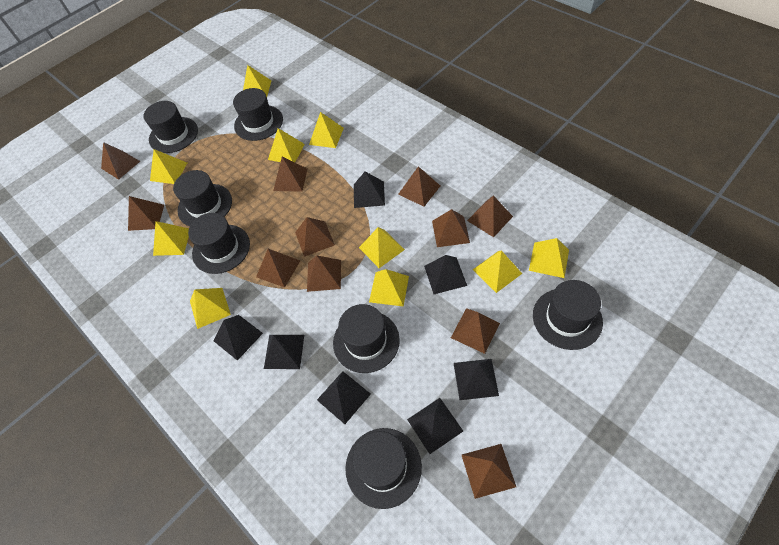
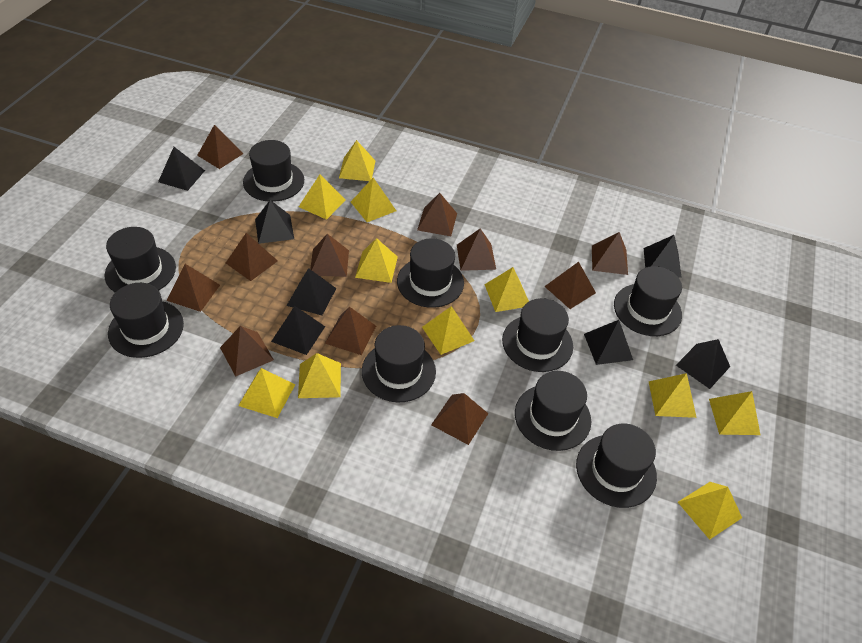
black hat: 7 -> 9
yellow pyramid: 10 -> 11

